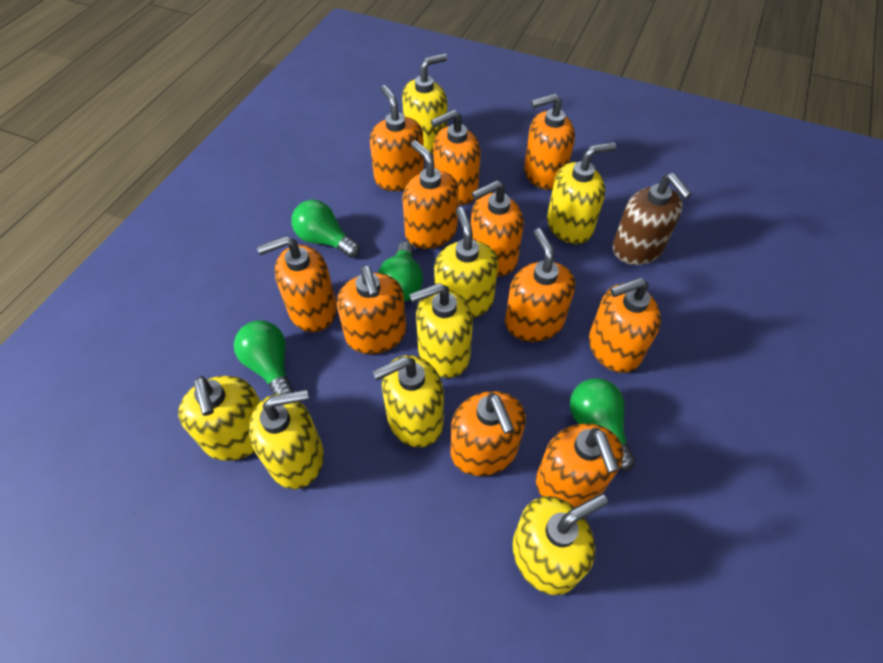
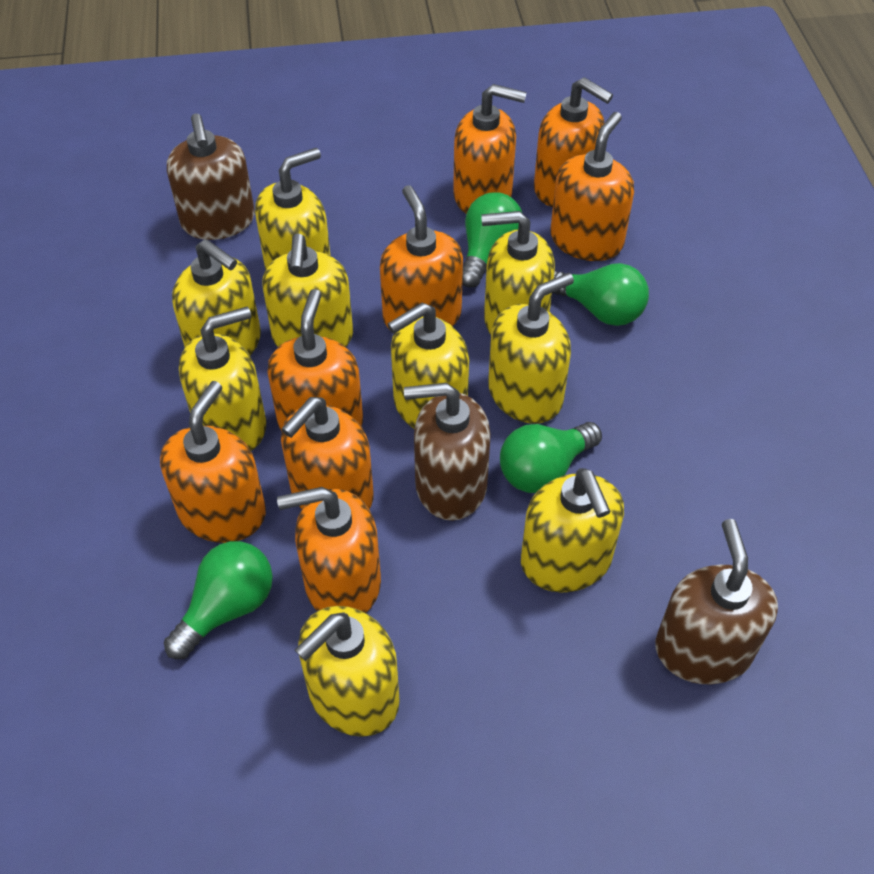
brown soap dispenser: 1 -> 3
orange soap dispenser: 11 -> 8
yellow soap dispenser: 8 -> 9

